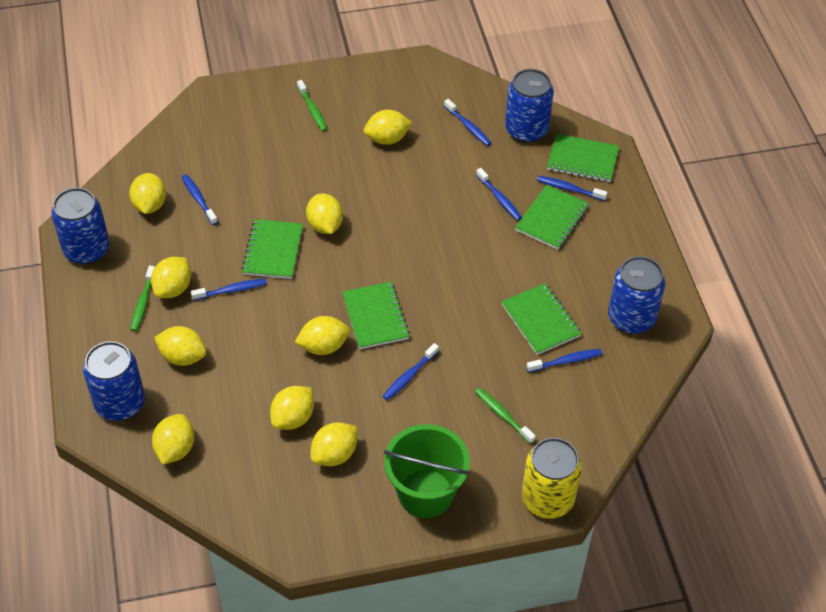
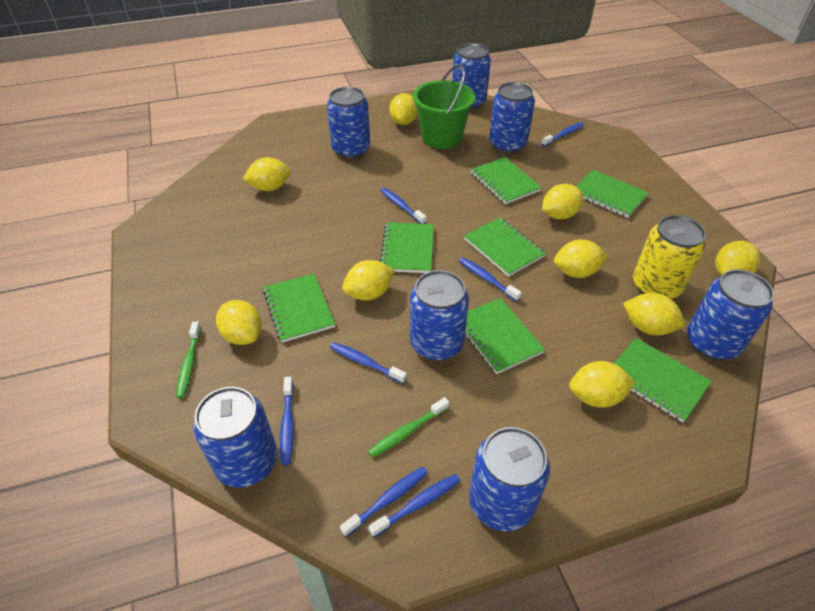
blue can: 4 -> 7
green notebook: 5 -> 7
green toothbrush: 3 -> 2

